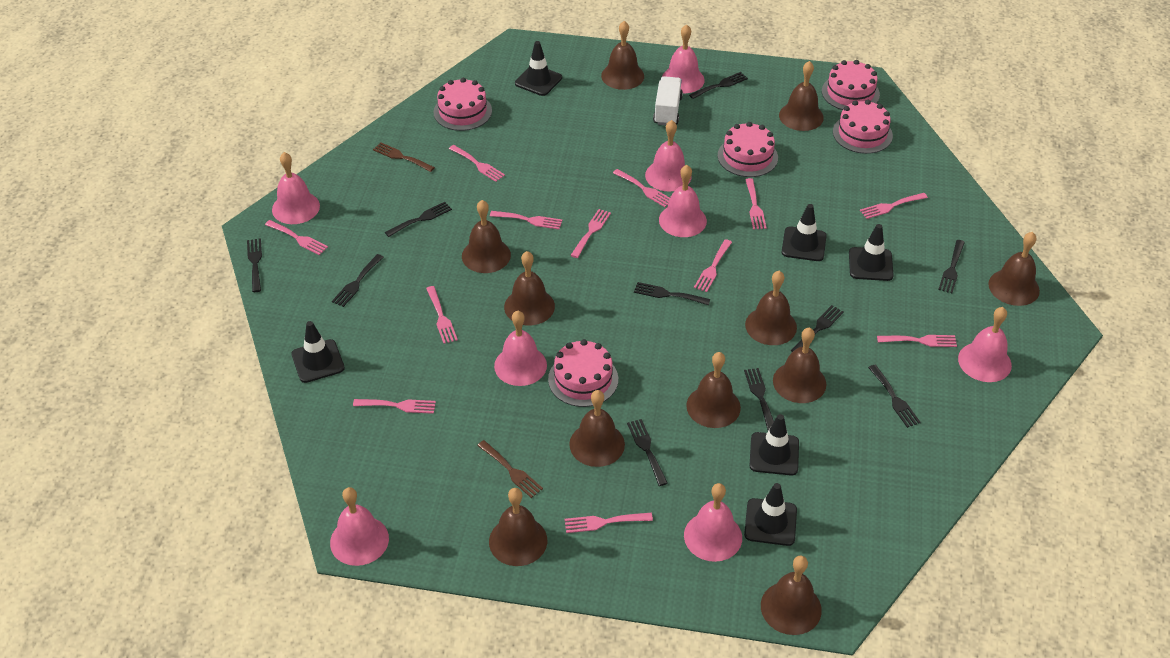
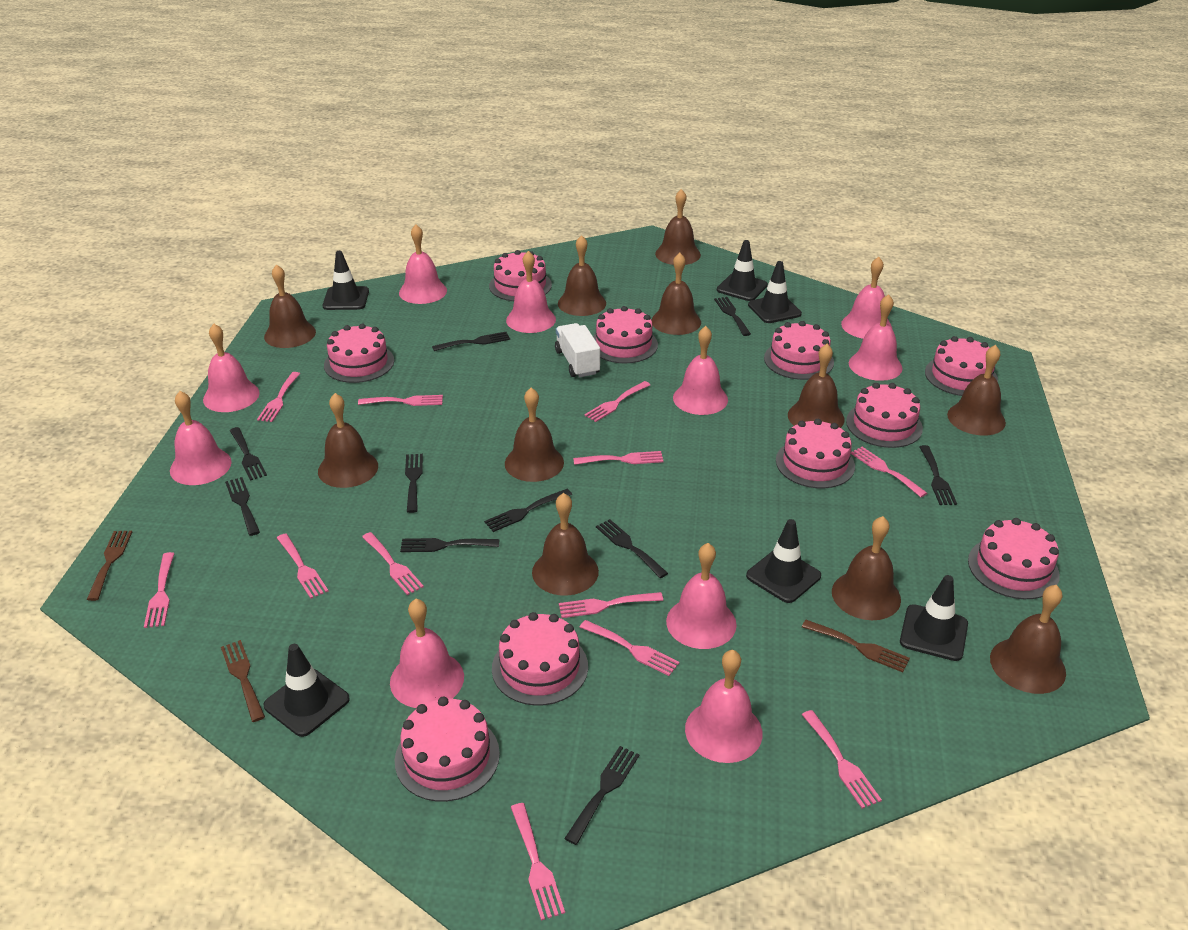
brown fork: 2 -> 3
pink bell: 8 -> 10
pink cake: 5 -> 10

